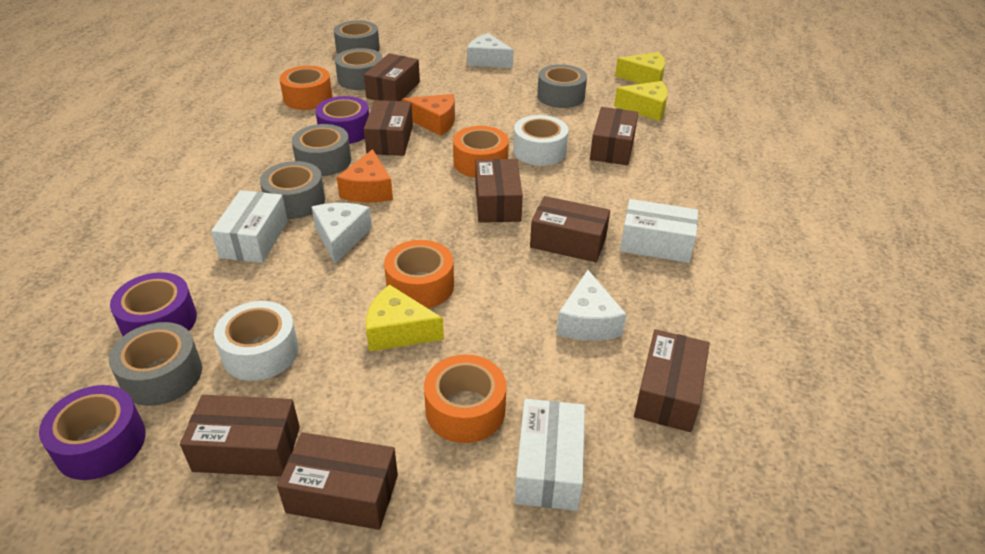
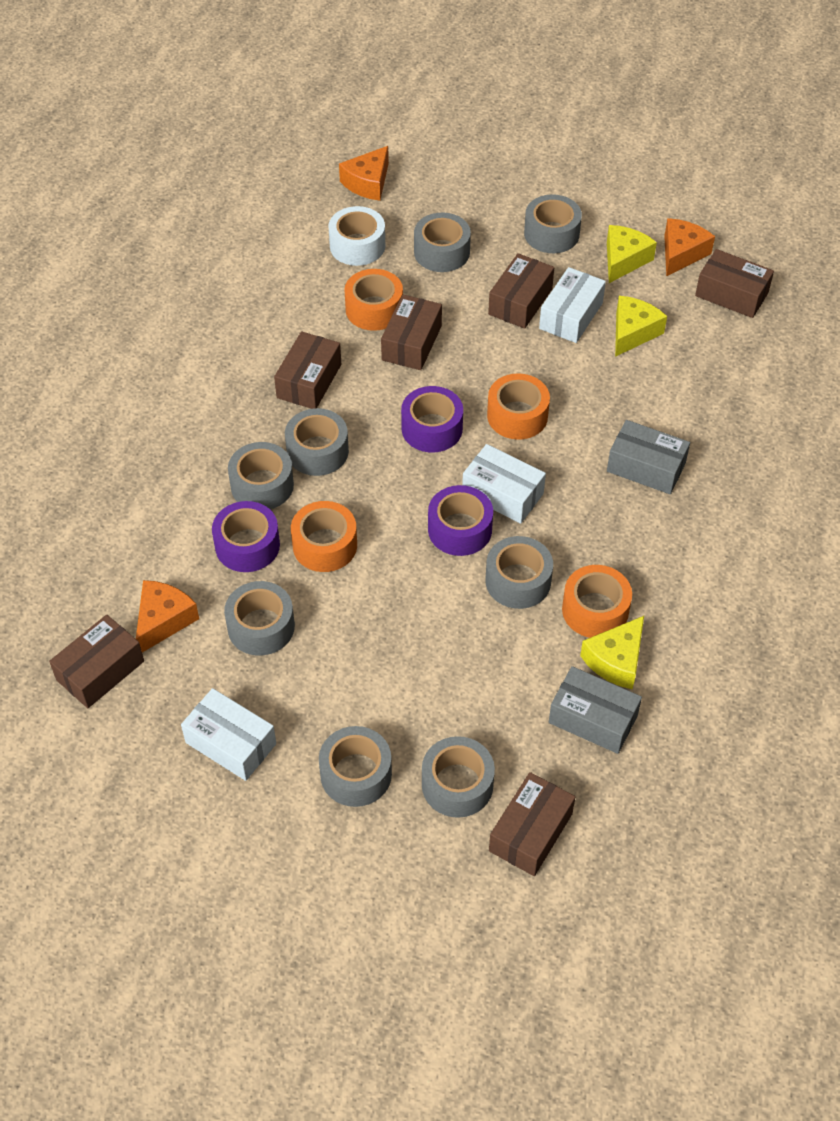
brown box: 8 -> 6
grey box: 0 -> 2
grey tape: 6 -> 8
orange cheese: 2 -> 3
white cheese: 3 -> 0
white tape: 2 -> 1

